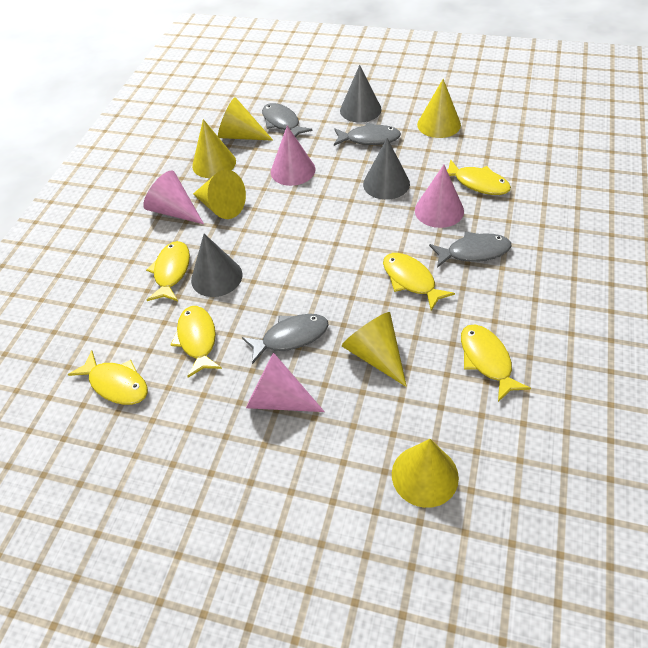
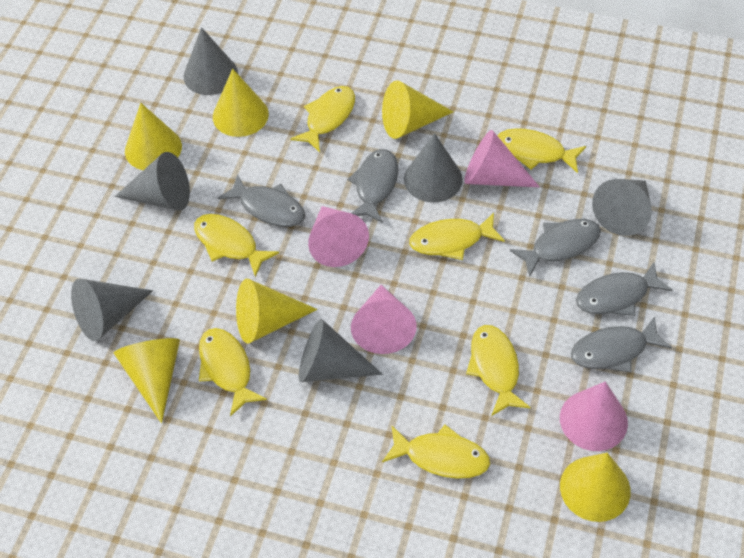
grey cone: 3 -> 6
grey fish: 4 -> 5
yellow fish: 6 -> 7

